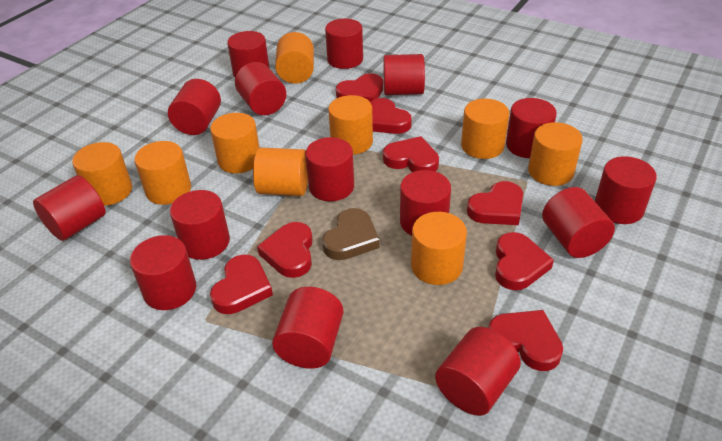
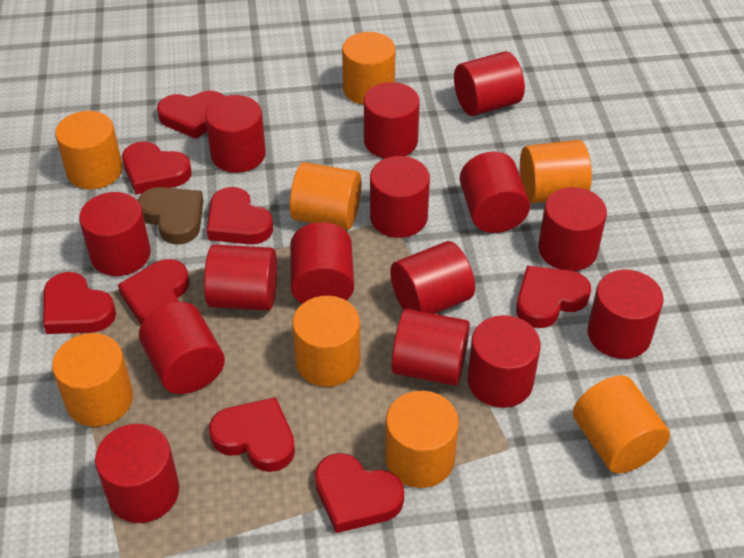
orange cylinder: 9 -> 8

